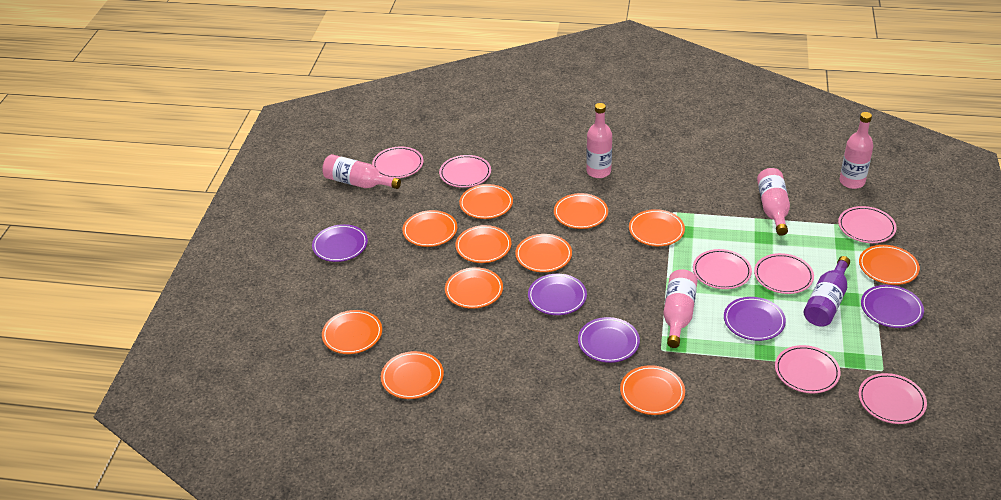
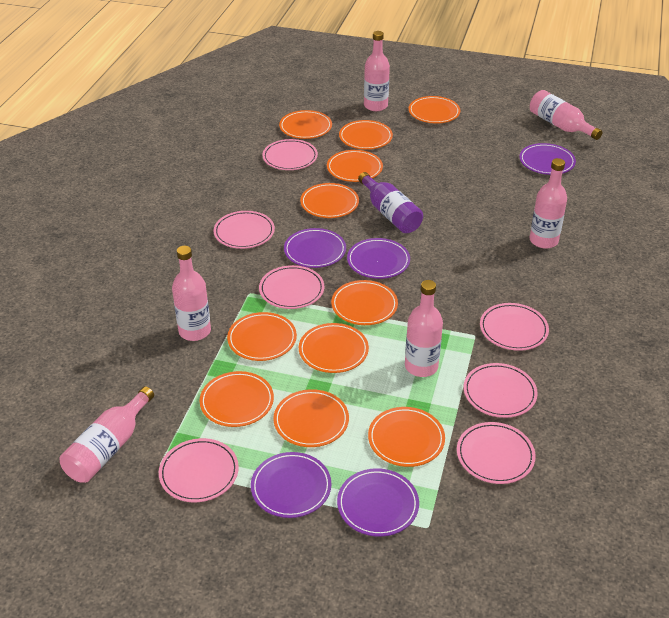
pink bottle: 5 -> 6

